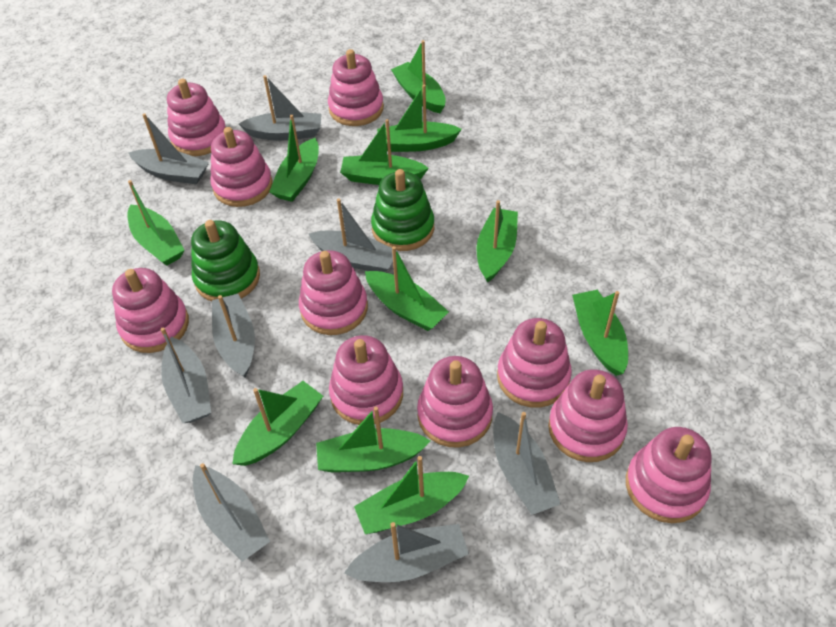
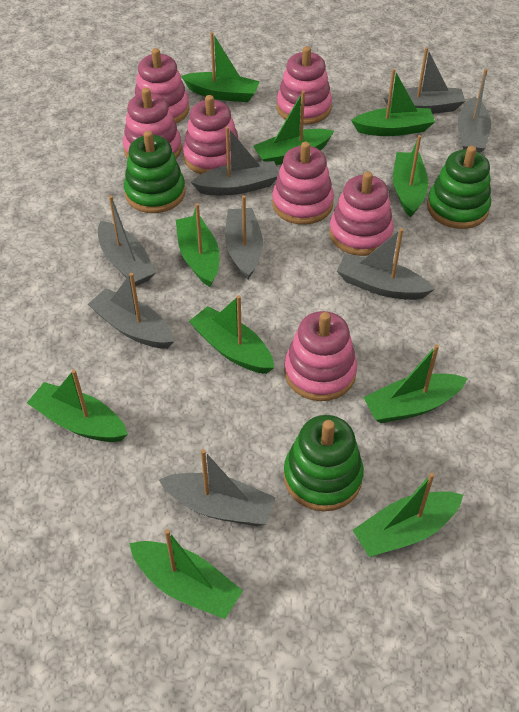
green boat: 11 -> 10
green stacking toy: 2 -> 3
pink stacking toy: 10 -> 7

